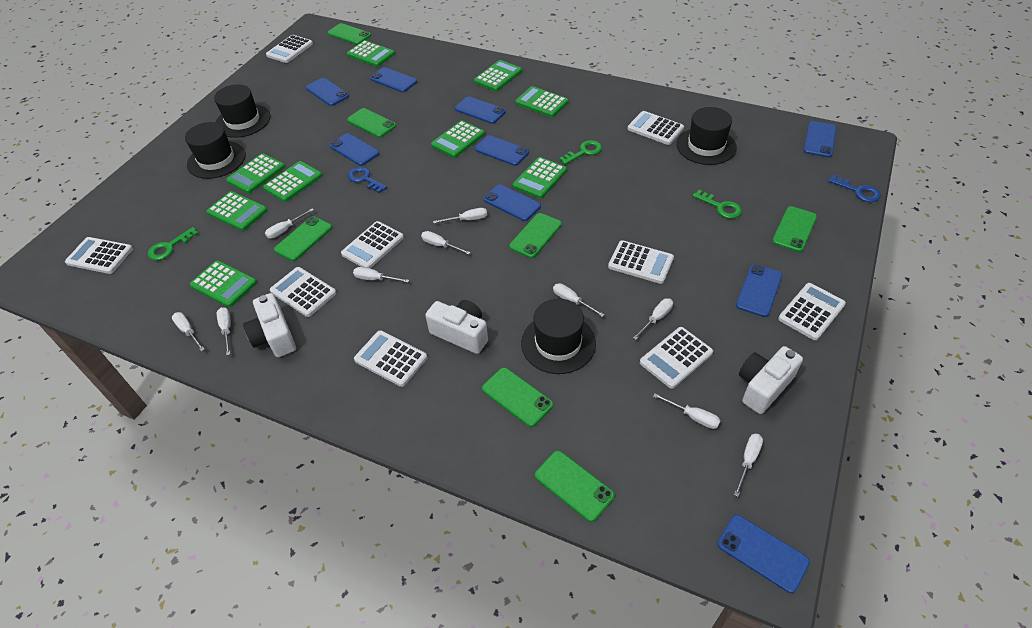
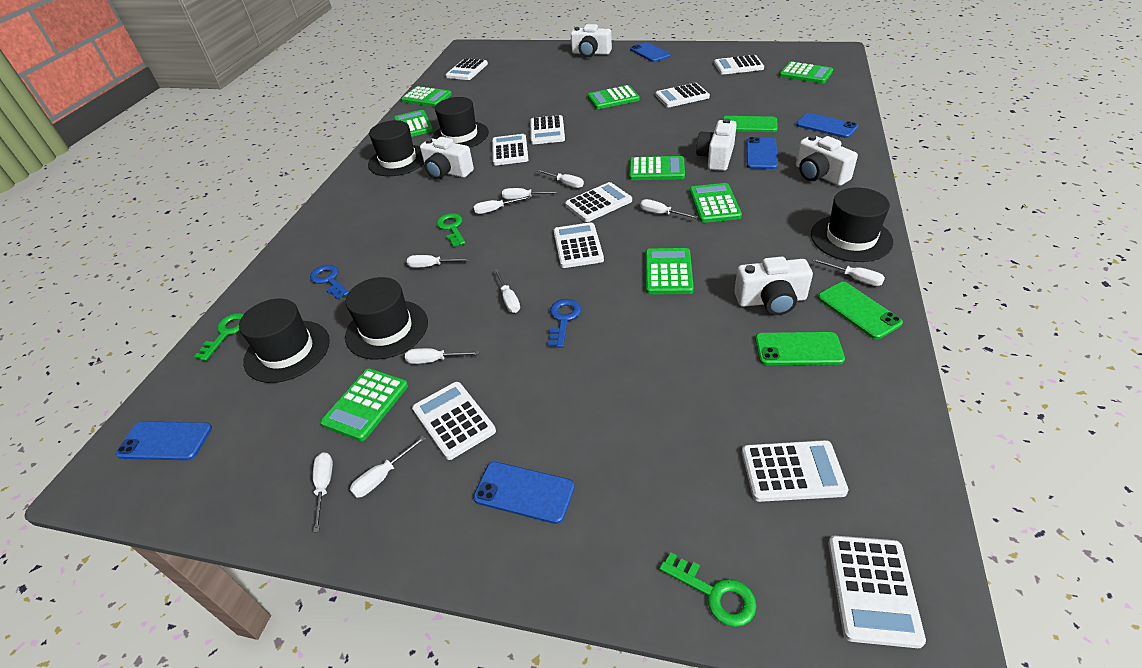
black hat: 4 -> 5
blue phone: 9 -> 5
green calculator: 9 -> 8
green phone: 7 -> 3
white calculator: 9 -> 10
white camera: 3 -> 5

